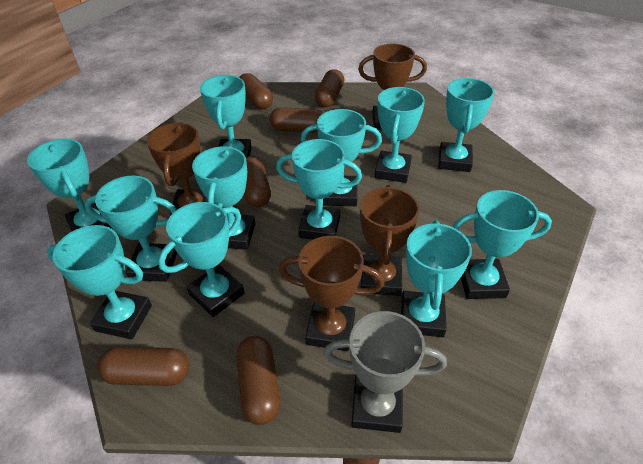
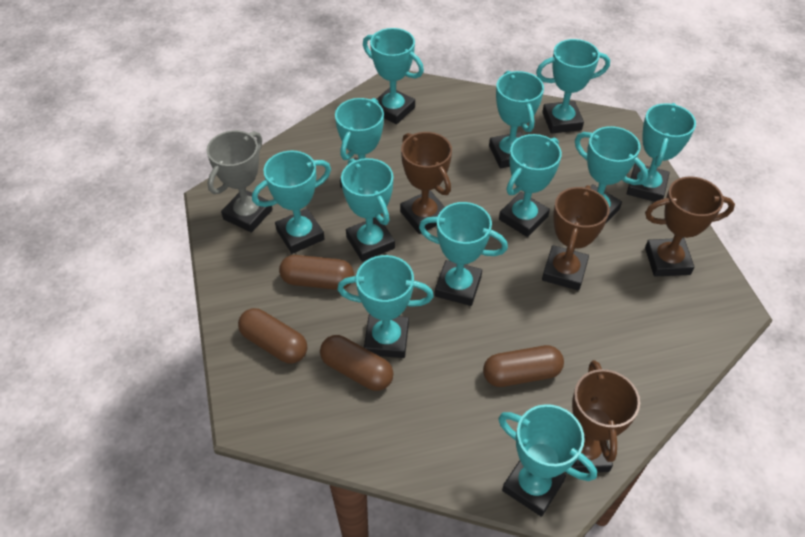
brown capsule: 6 -> 4

